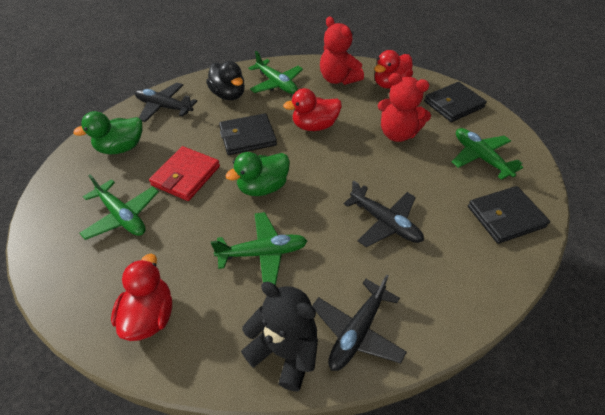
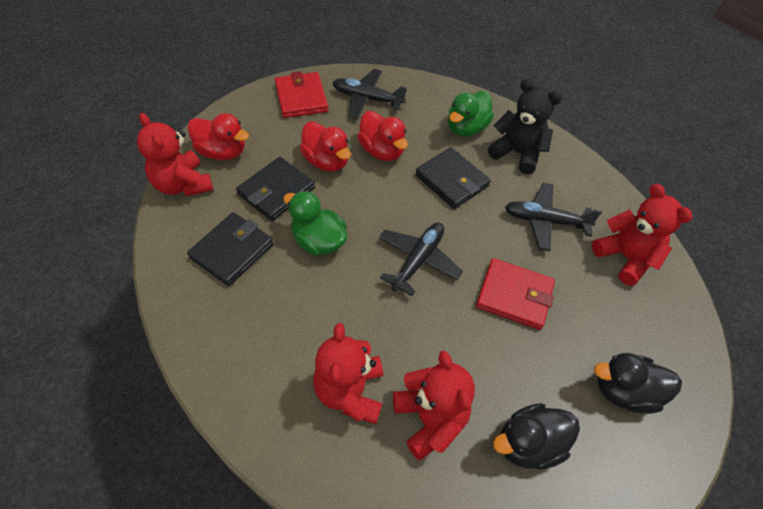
black duck: 1 -> 2
green plane: 4 -> 0
red teddy bear: 2 -> 4
red wallet: 1 -> 2

